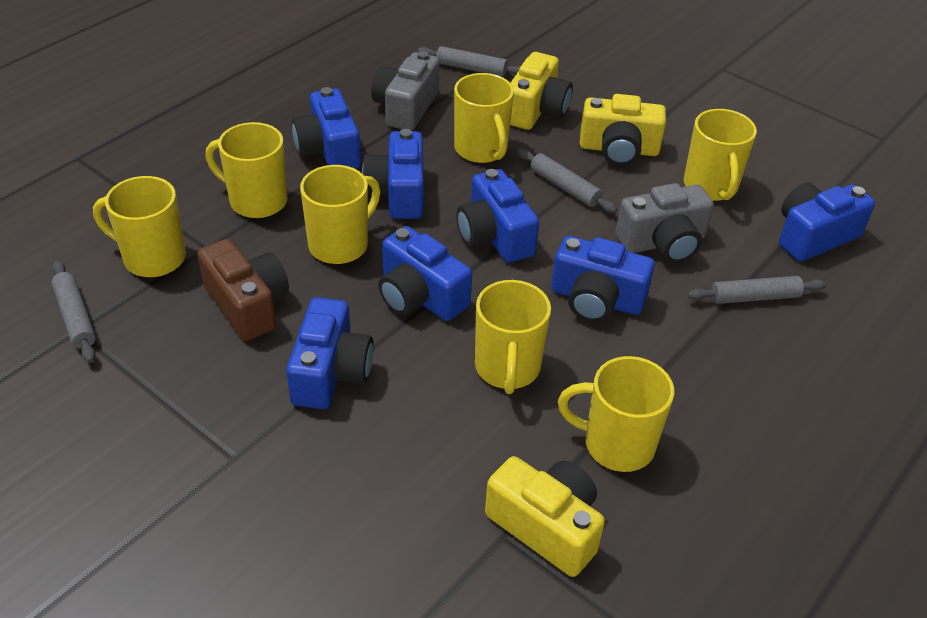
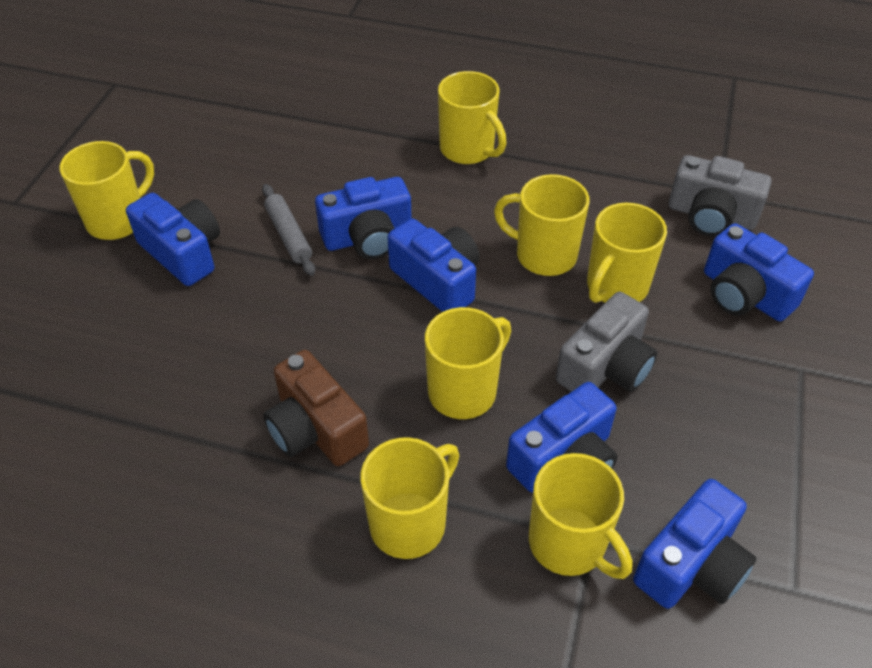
blue camera: 7 -> 6
grey rolling pin: 4 -> 1
yellow camera: 3 -> 0

